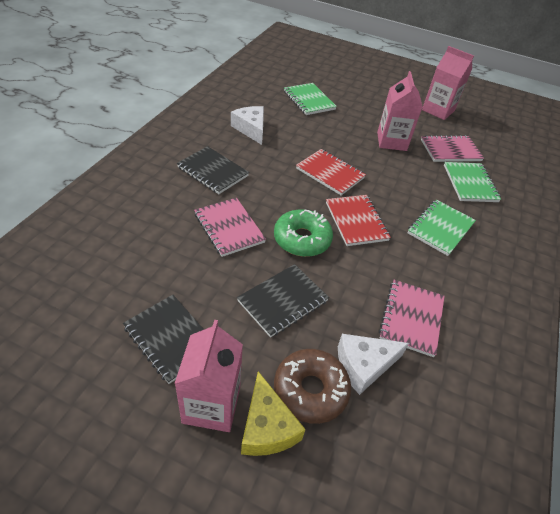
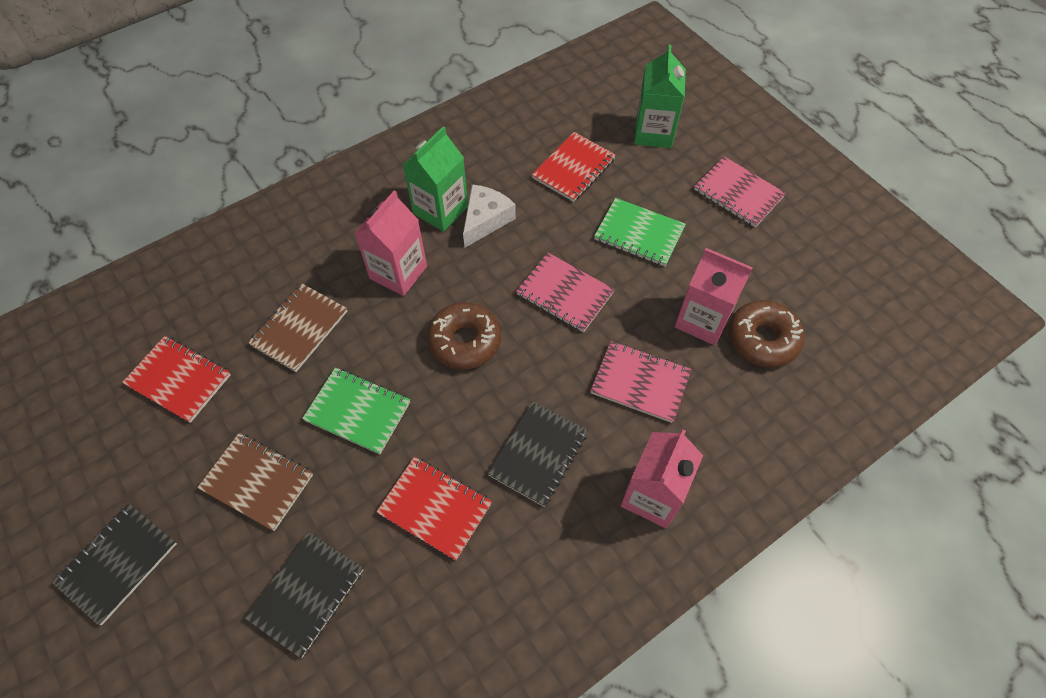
brown donut: 1 -> 2
brown notebook: 0 -> 2
green carton: 0 -> 2
green donut: 1 -> 0
green notebook: 3 -> 2
red notebook: 2 -> 3
white cheese: 2 -> 1
yellow cheese: 1 -> 0

